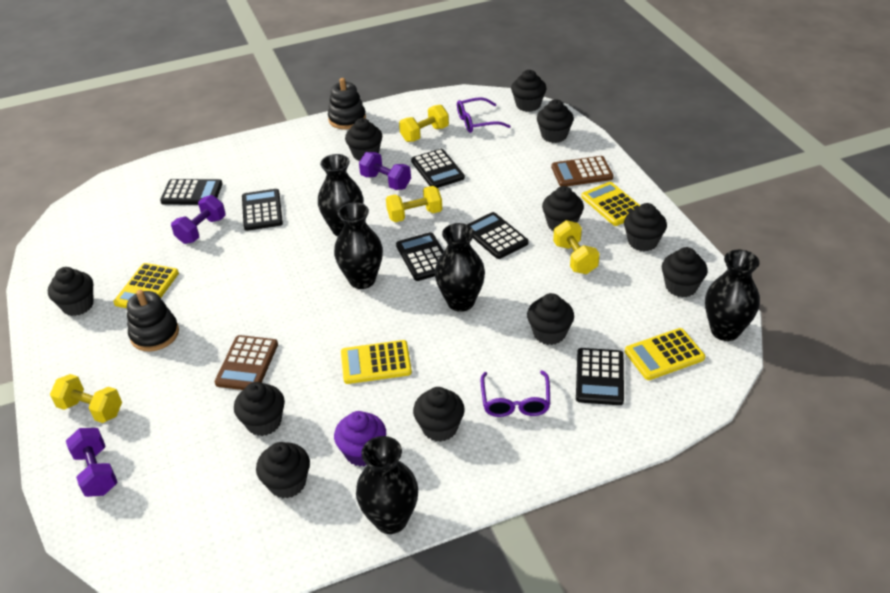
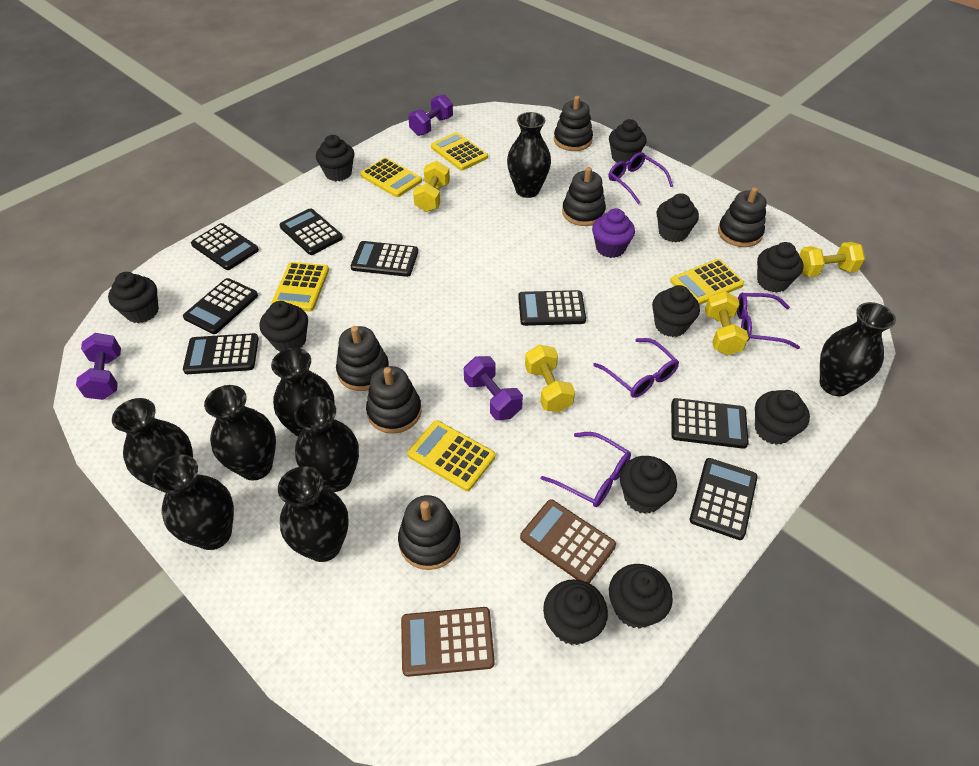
black calculator: 6 -> 8
black stacking toy: 2 -> 6
black vase: 5 -> 8
purple glasses: 2 -> 4
yellow calculator: 4 -> 5

